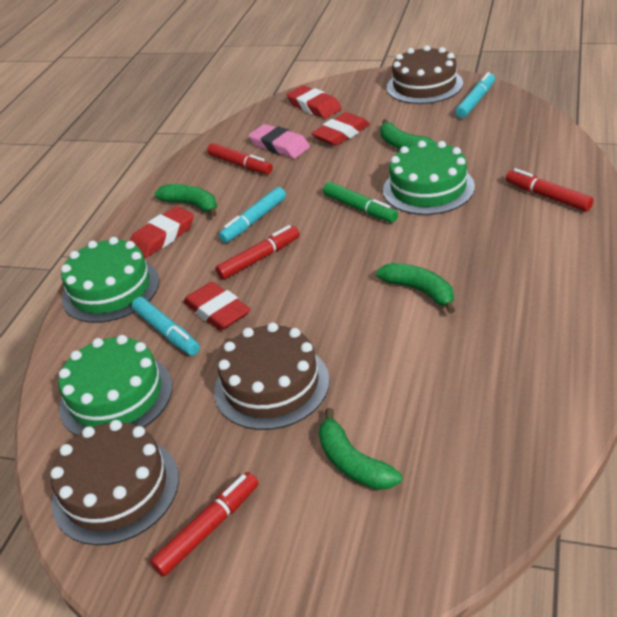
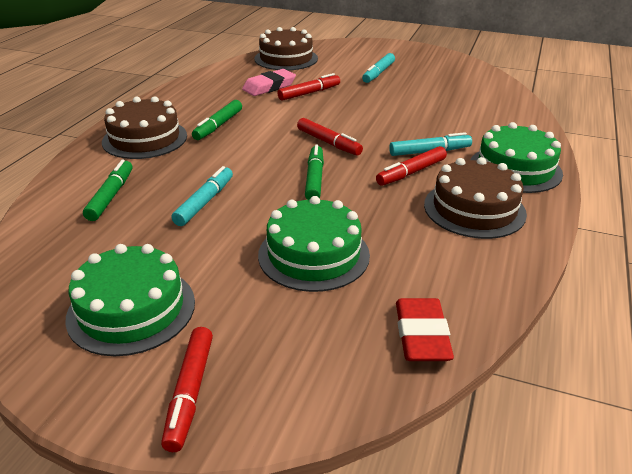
green banana: 4 -> 0
green marker: 1 -> 3
red eraser: 4 -> 1

